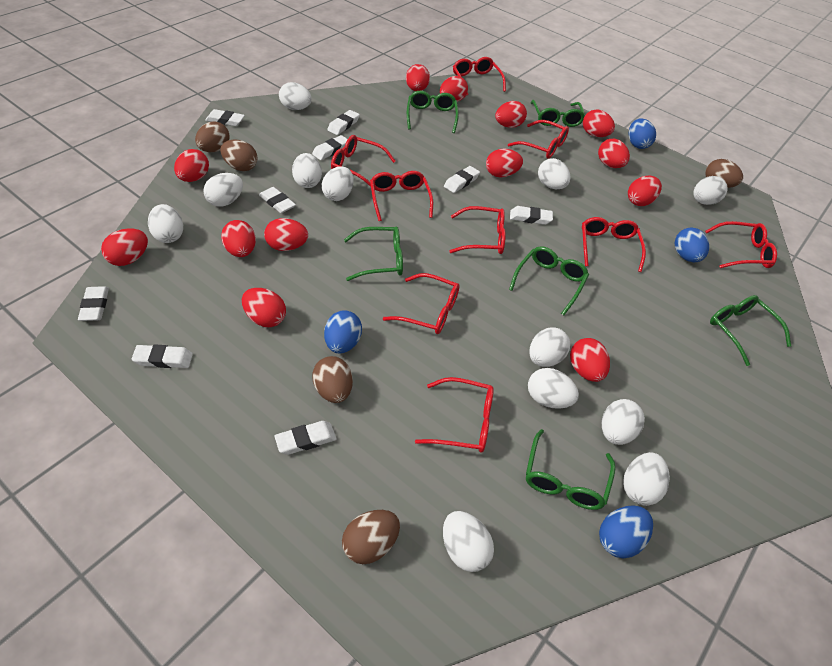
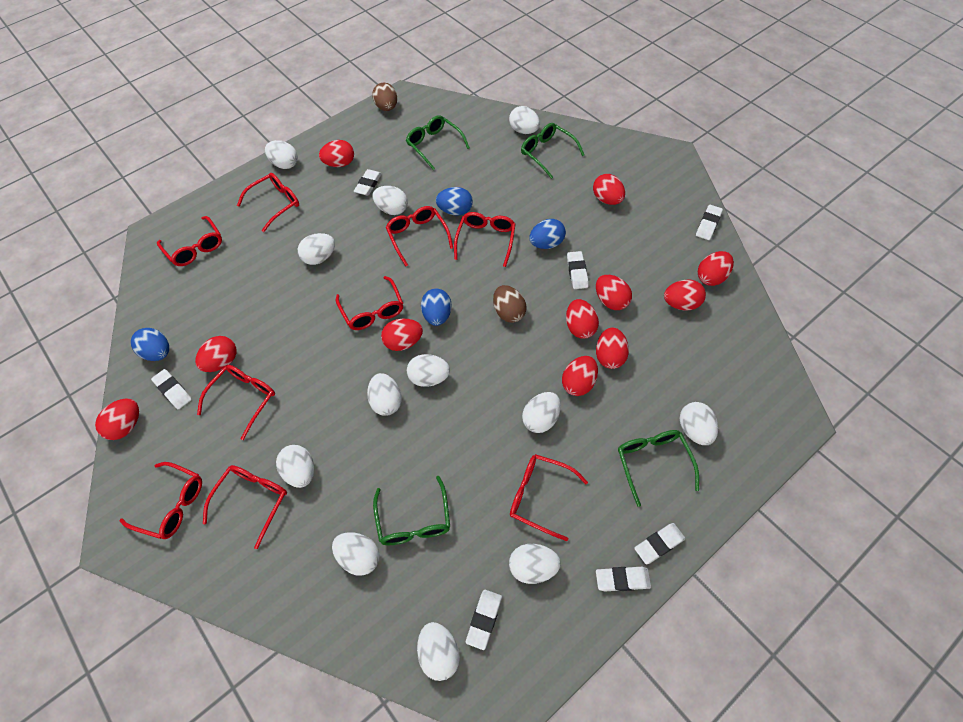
brown egg: 5 -> 2
green glasses: 6 -> 4
red egg: 13 -> 11
white eraser: 9 -> 7

